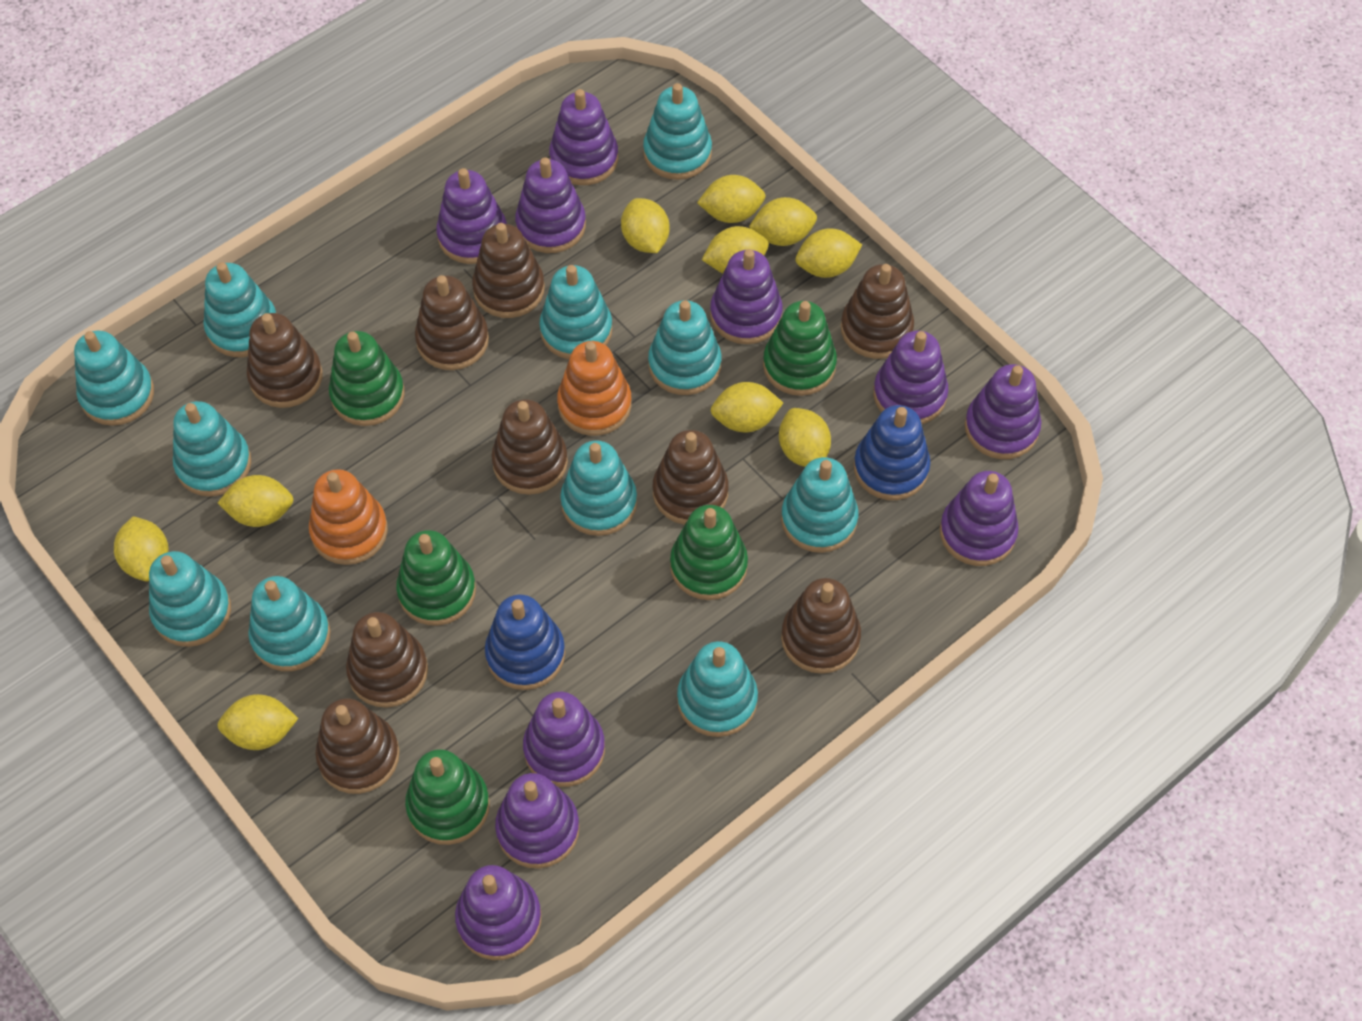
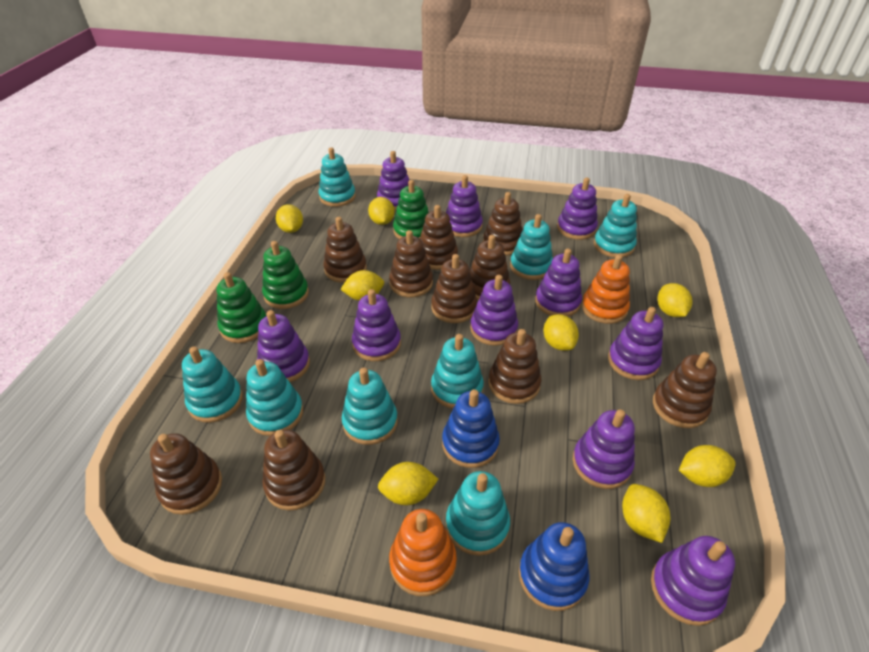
brown stacking toy: 9 -> 10
green stacking toy: 5 -> 3
turquoise stacking toy: 11 -> 8
yellow lemon: 10 -> 8

